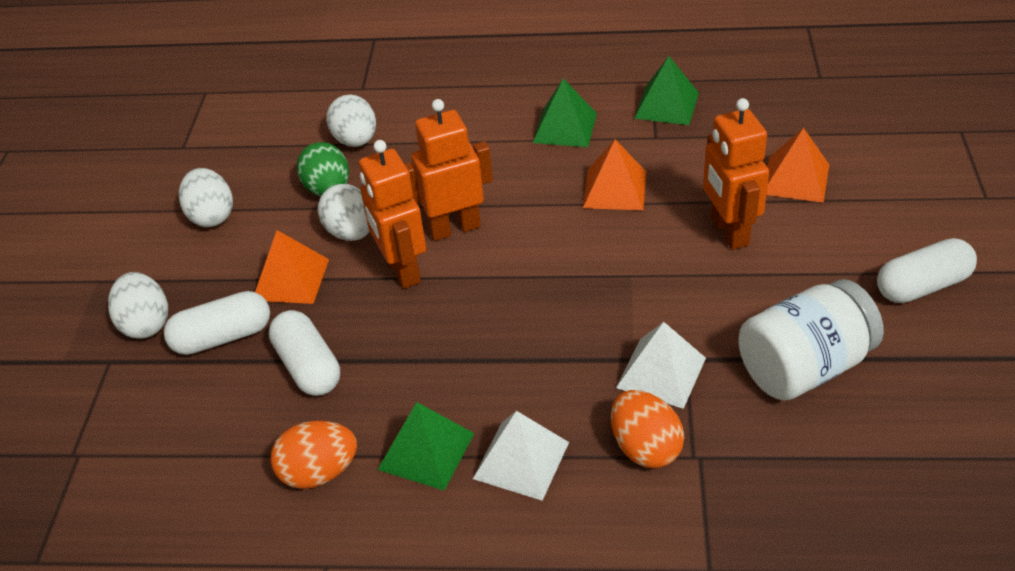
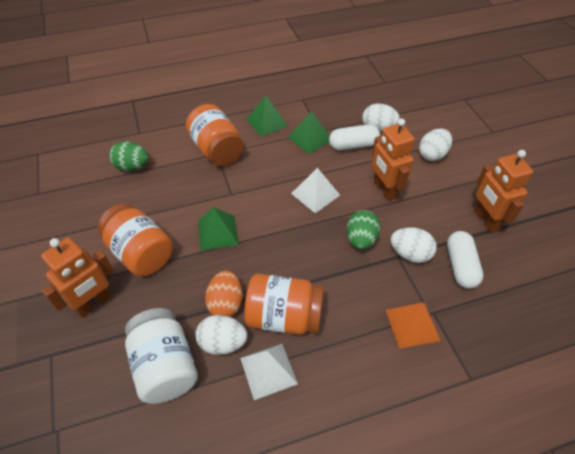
green egg: 1 -> 2
orange egg: 2 -> 1
orange jar: 0 -> 3
orange pyramid: 3 -> 1
white capsule: 3 -> 2

